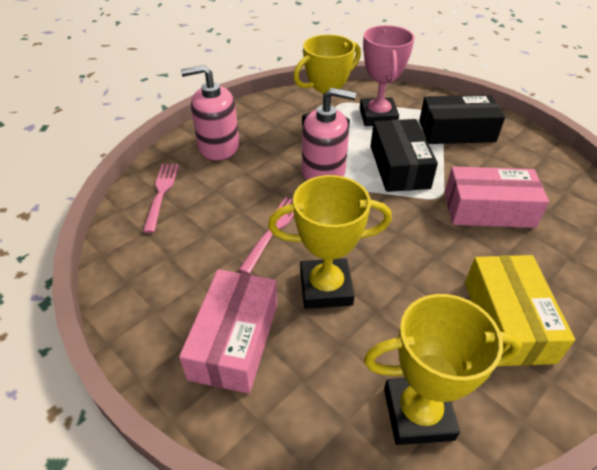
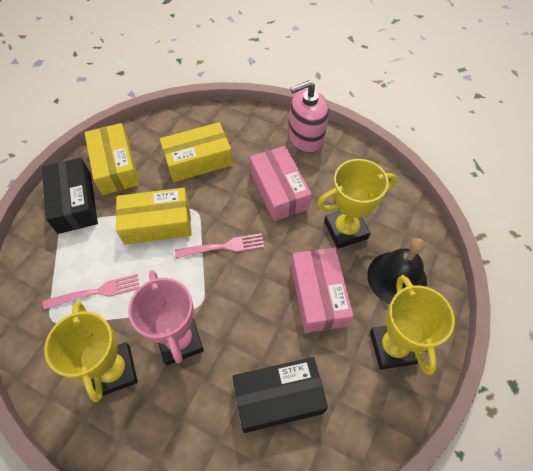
black bell: 0 -> 1
pink soap dispenser: 2 -> 1
yellow box: 1 -> 3

